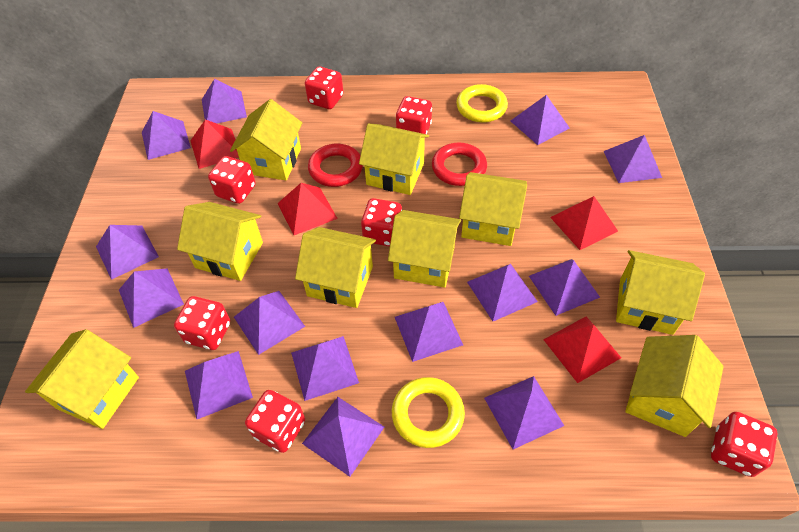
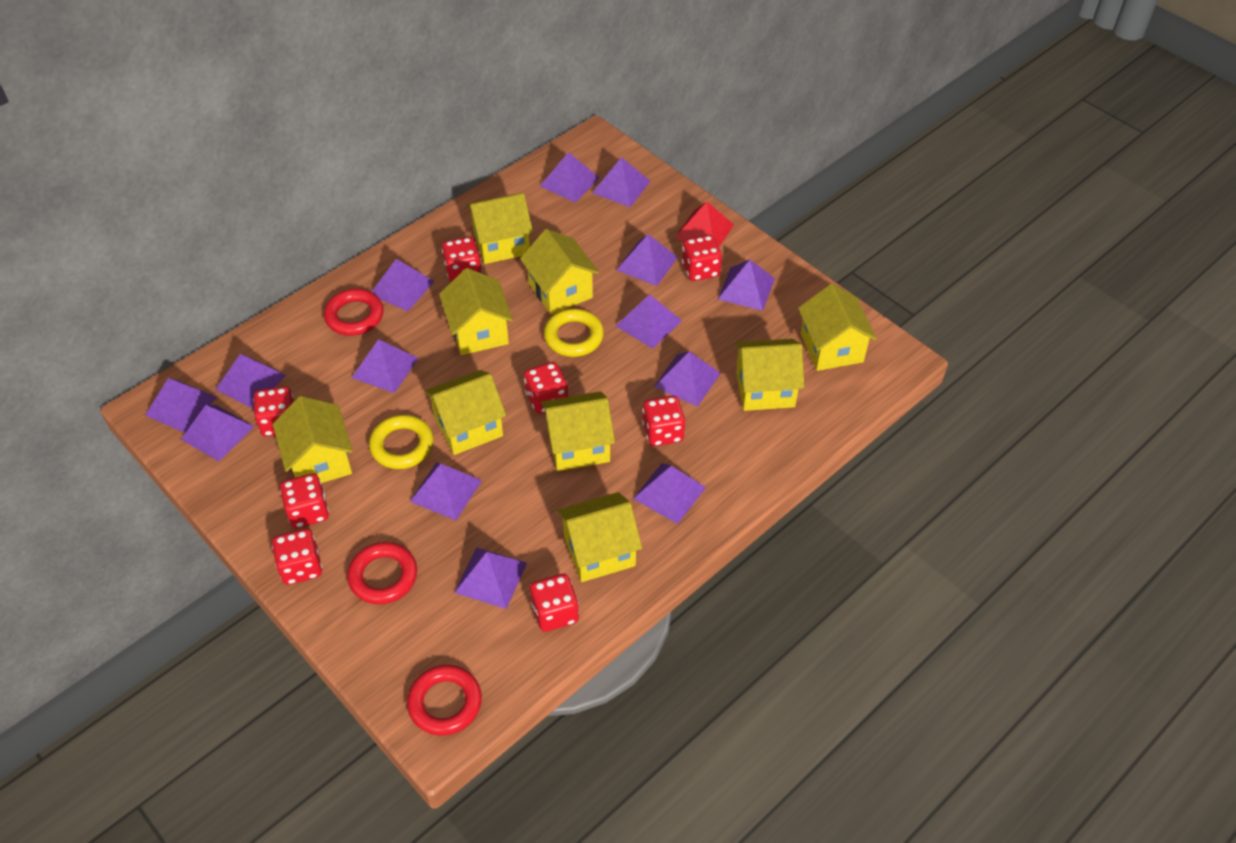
red dice: 7 -> 8
red pyramid: 4 -> 1
red ring: 2 -> 3

